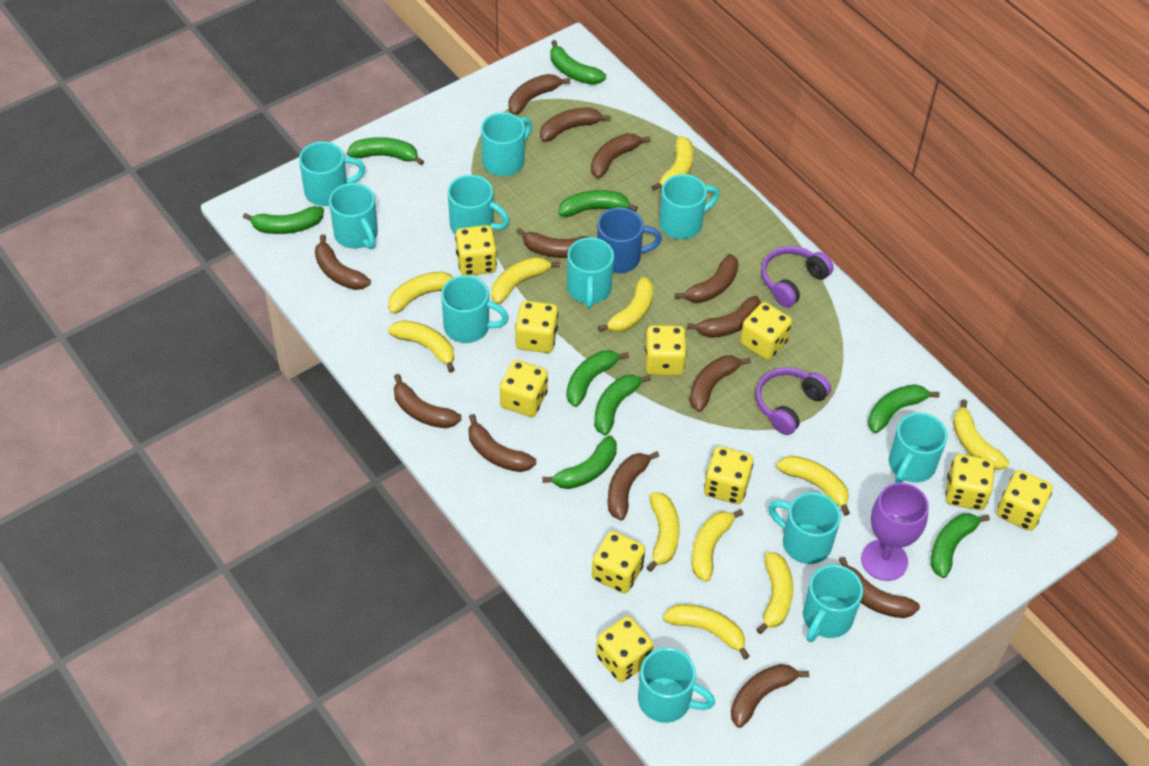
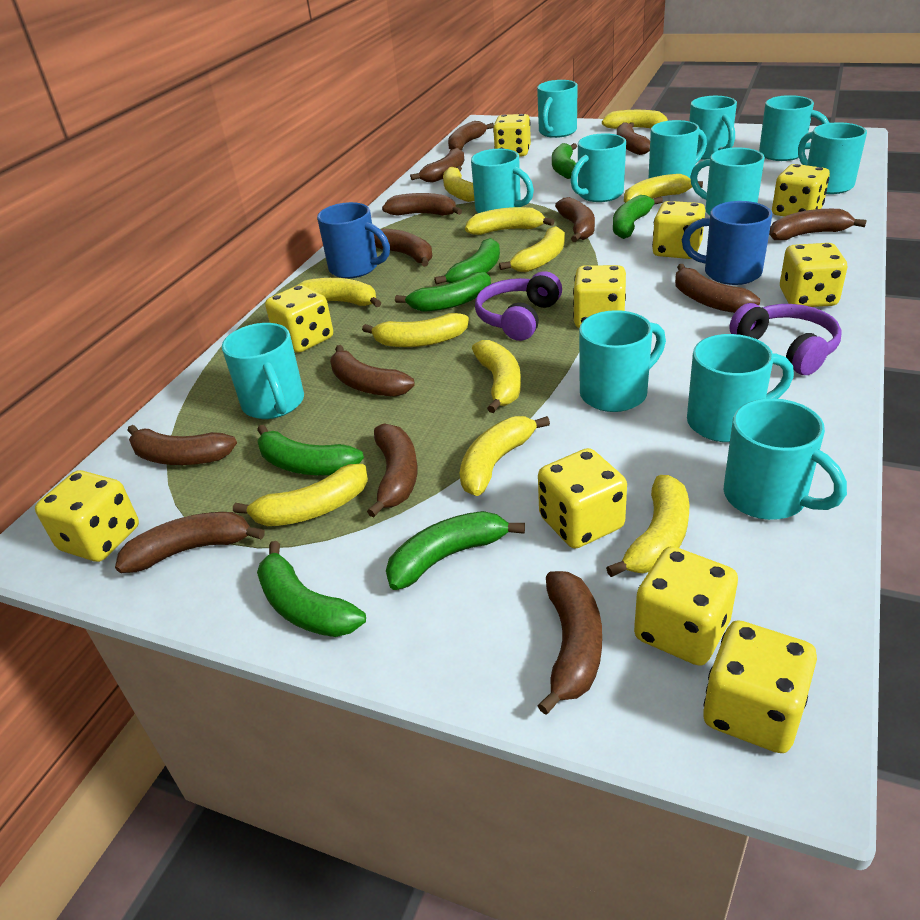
blue mug: 1 -> 2
green banana: 9 -> 7
purple goblet: 1 -> 0
turquoise mug: 11 -> 12

